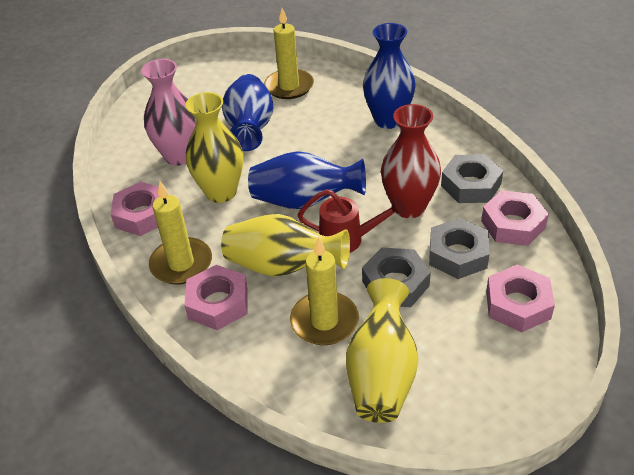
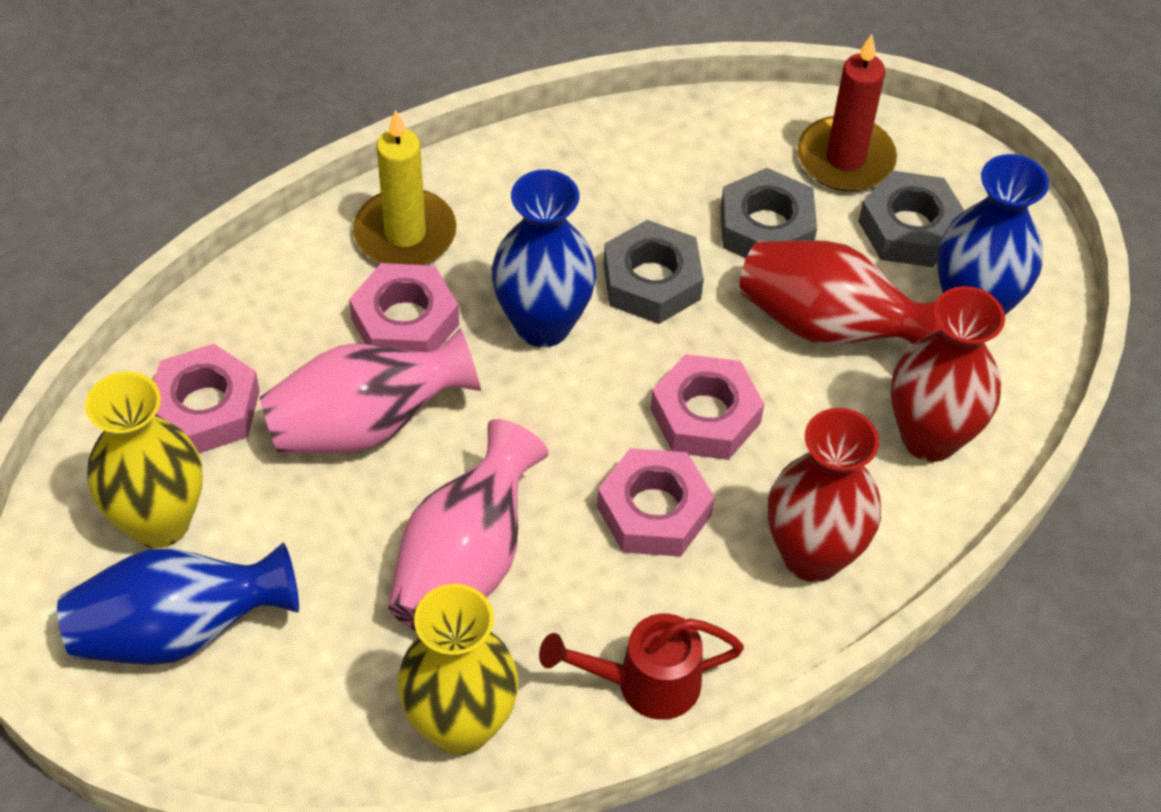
pink vase: 1 -> 2
red candle: 0 -> 1
red vase: 1 -> 3
yellow candle: 3 -> 1
yellow vase: 3 -> 2

